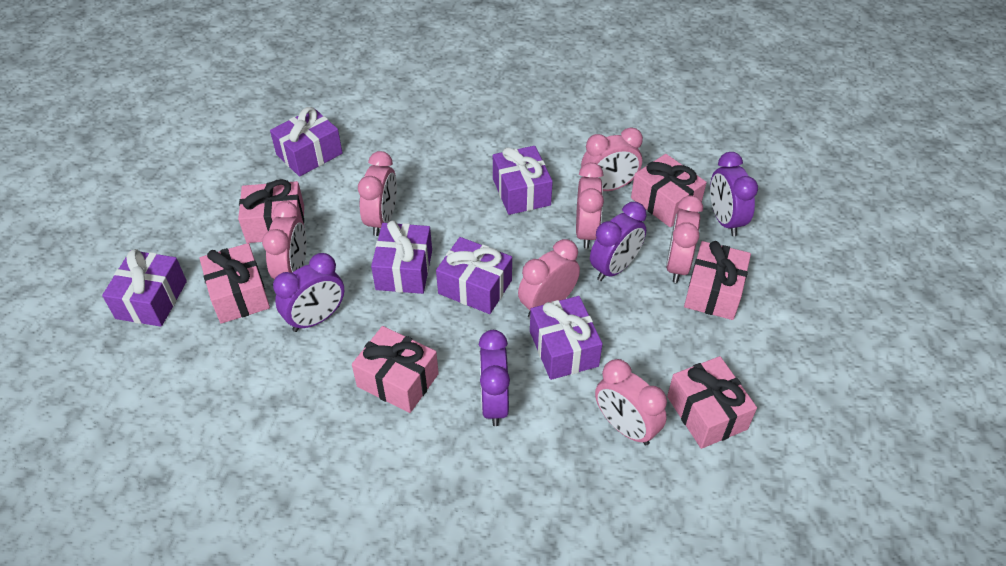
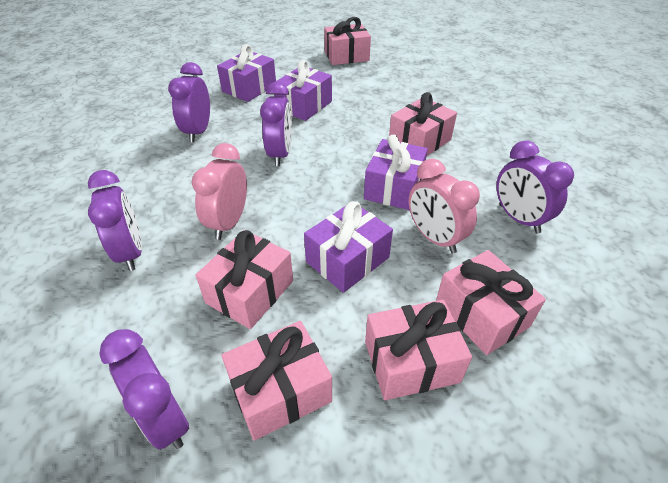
pink clock: 7 -> 2
purple clock: 4 -> 5
purple gift: 6 -> 4

